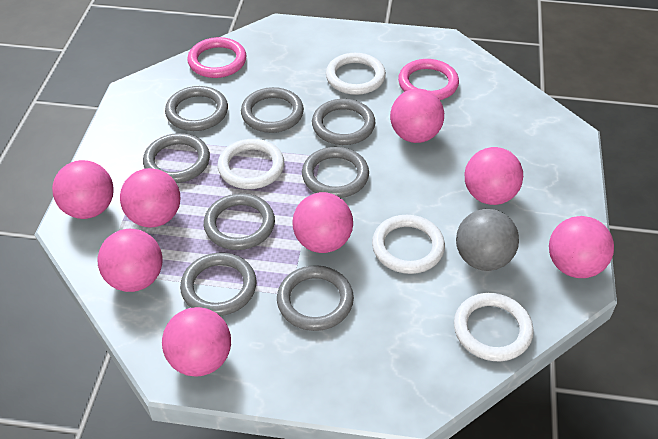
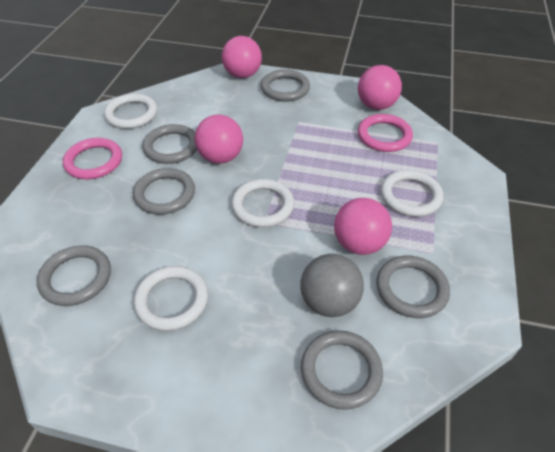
grey ring: 8 -> 6
pink ball: 8 -> 4

